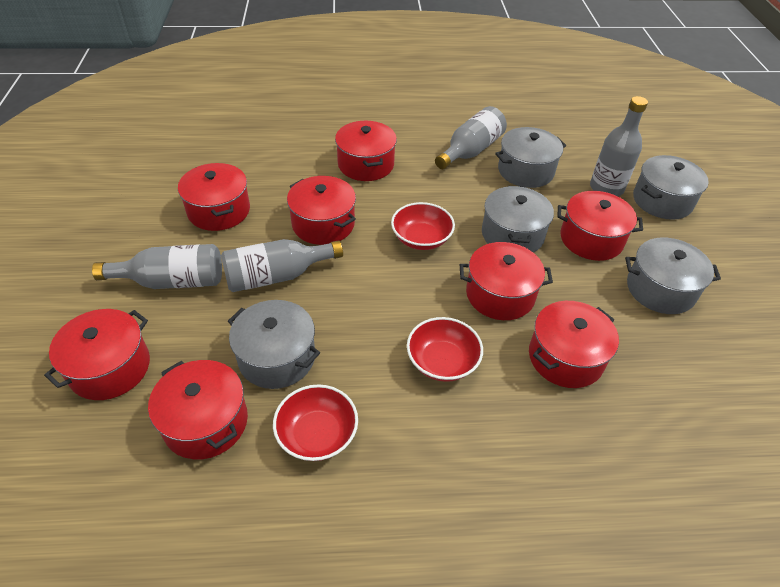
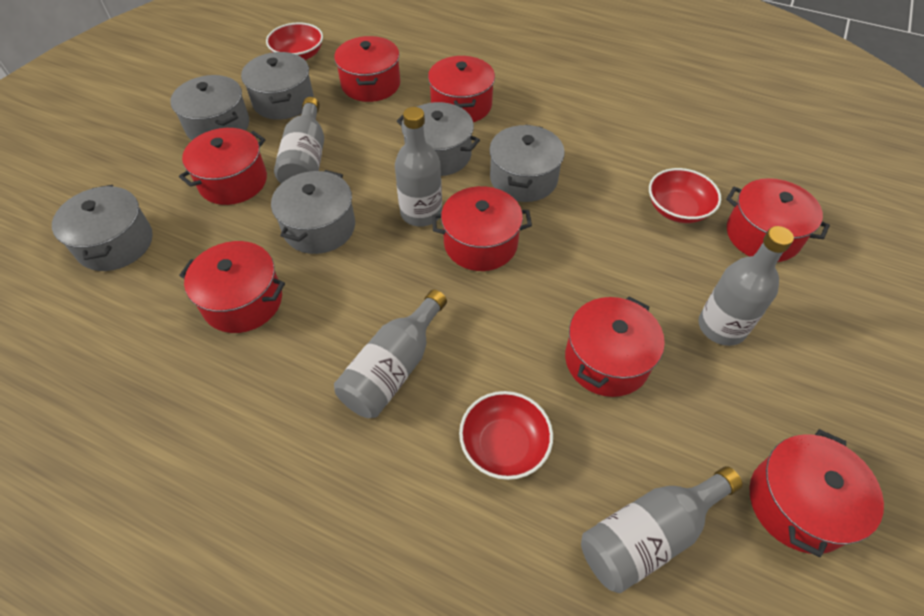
grey bottle: 4 -> 5
grey pot: 5 -> 6

